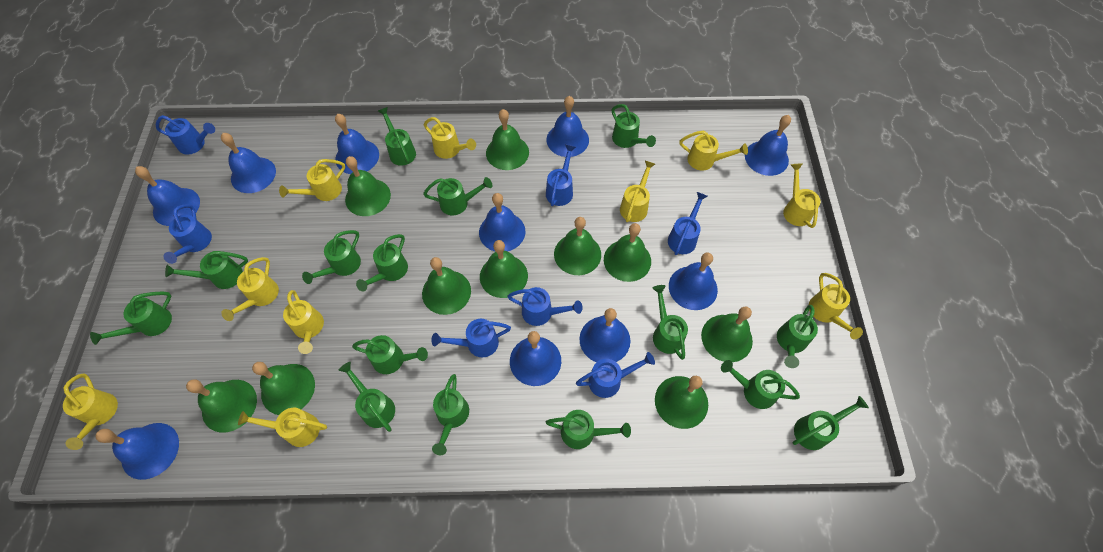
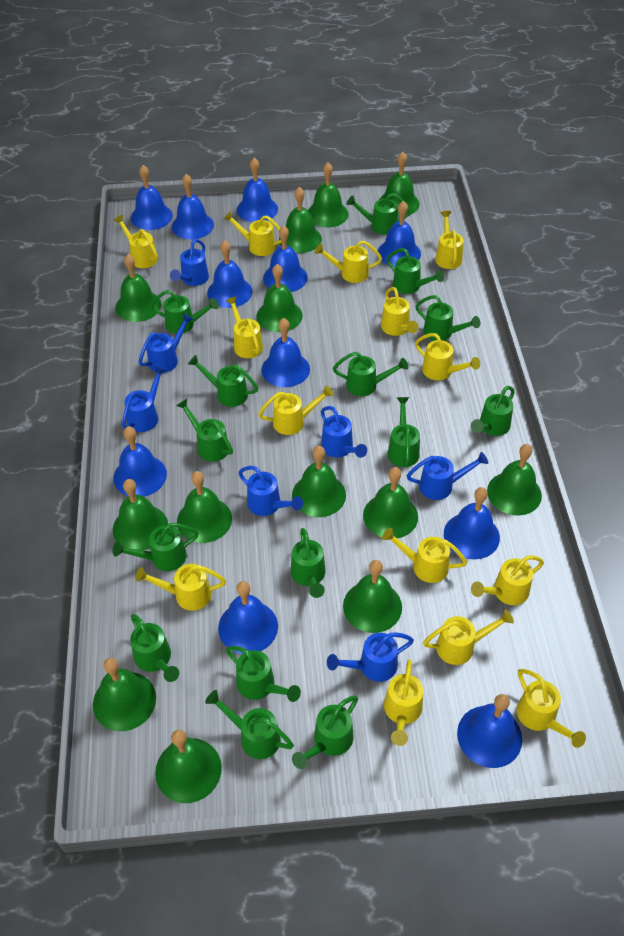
blue bell: 10 -> 11
green bell: 10 -> 13
yellow watering can: 10 -> 14

